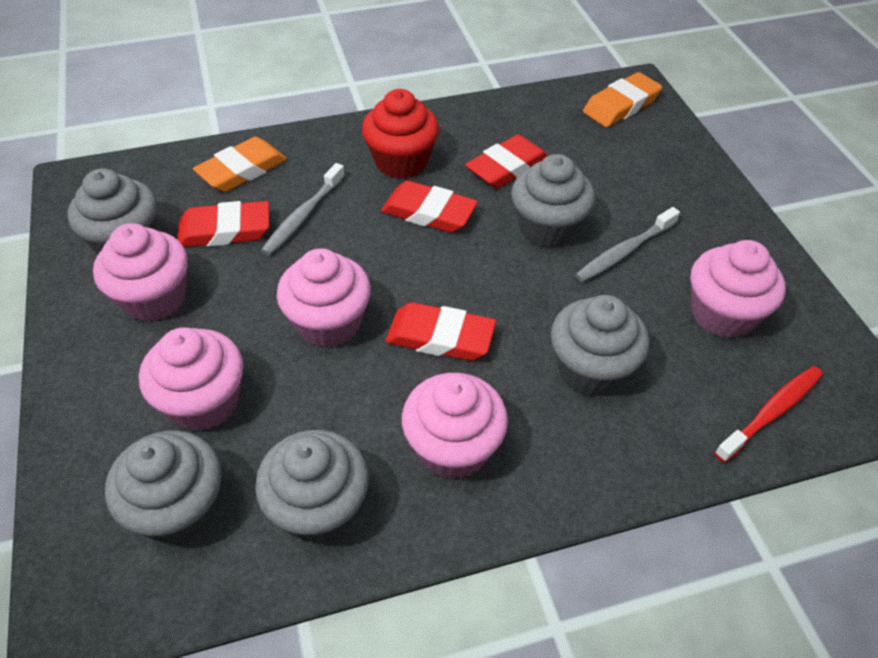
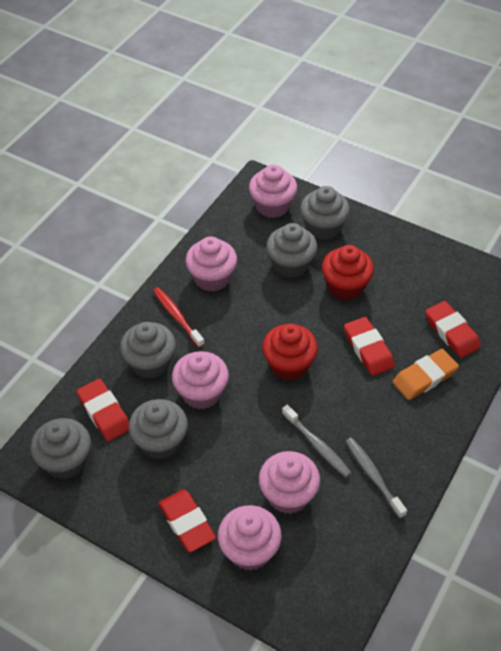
orange eraser: 2 -> 1
red cupcake: 1 -> 2

